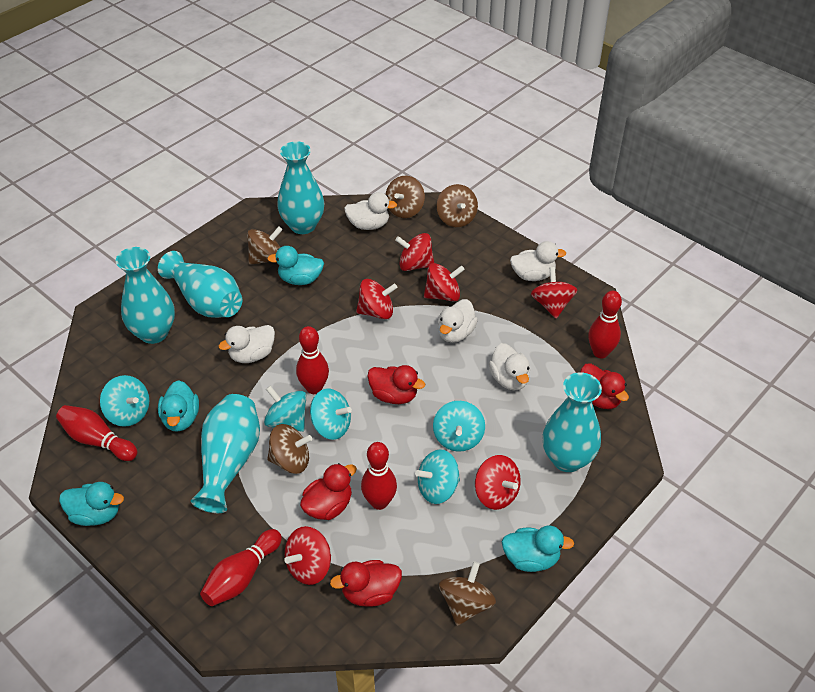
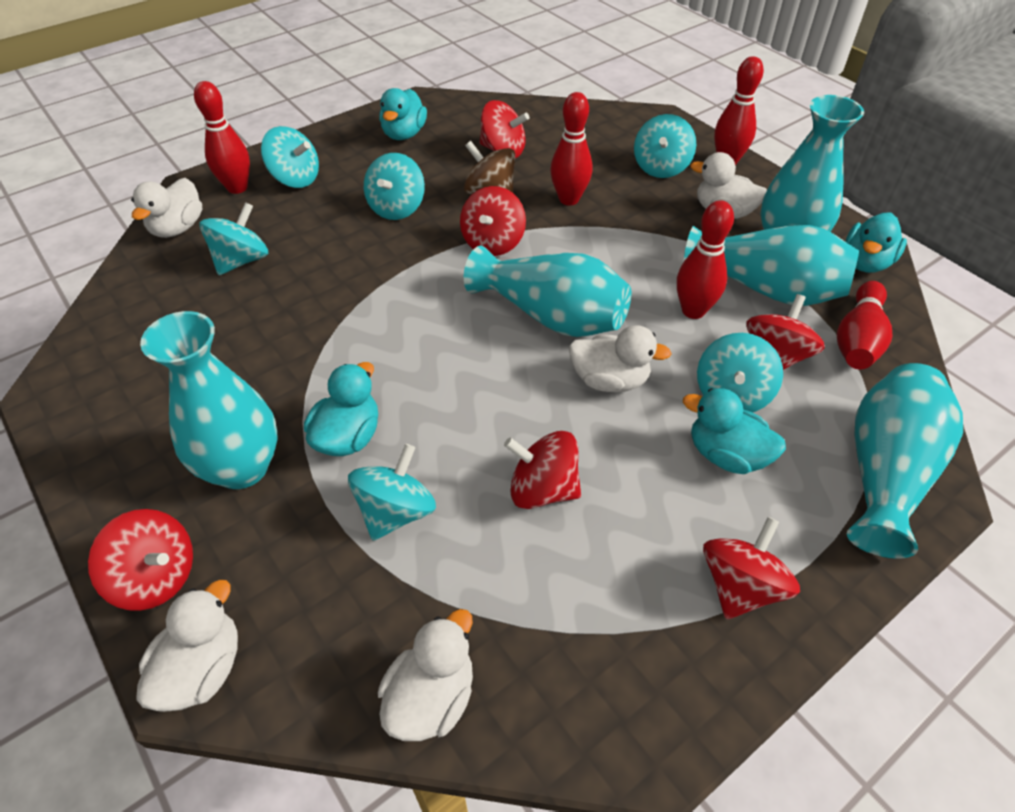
brown spinning top: 5 -> 1
red duck: 4 -> 0
turquoise spinning top: 5 -> 6

